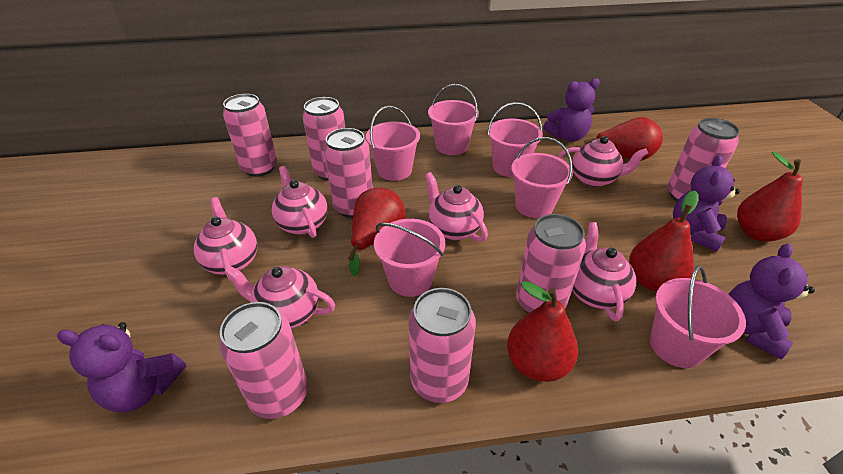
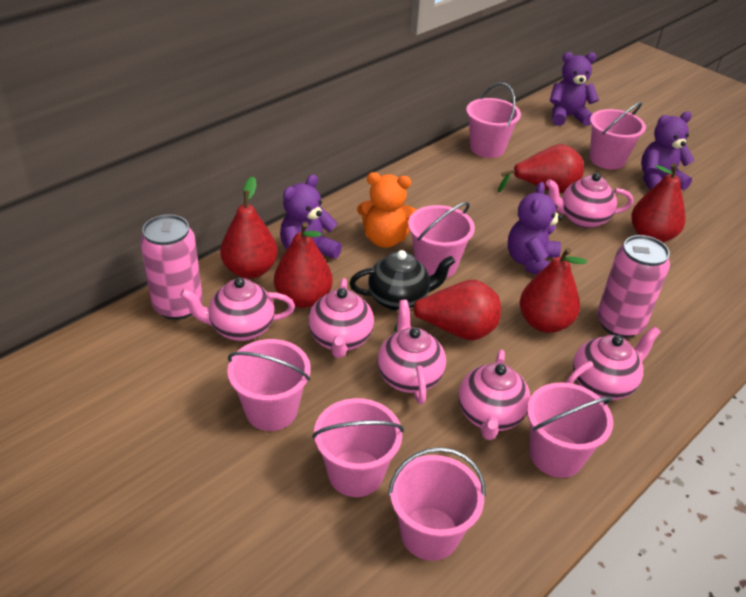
black teapot: 0 -> 1
orange teddy bear: 0 -> 1
pink bucket: 6 -> 7
pink can: 7 -> 2
red pear: 5 -> 6

